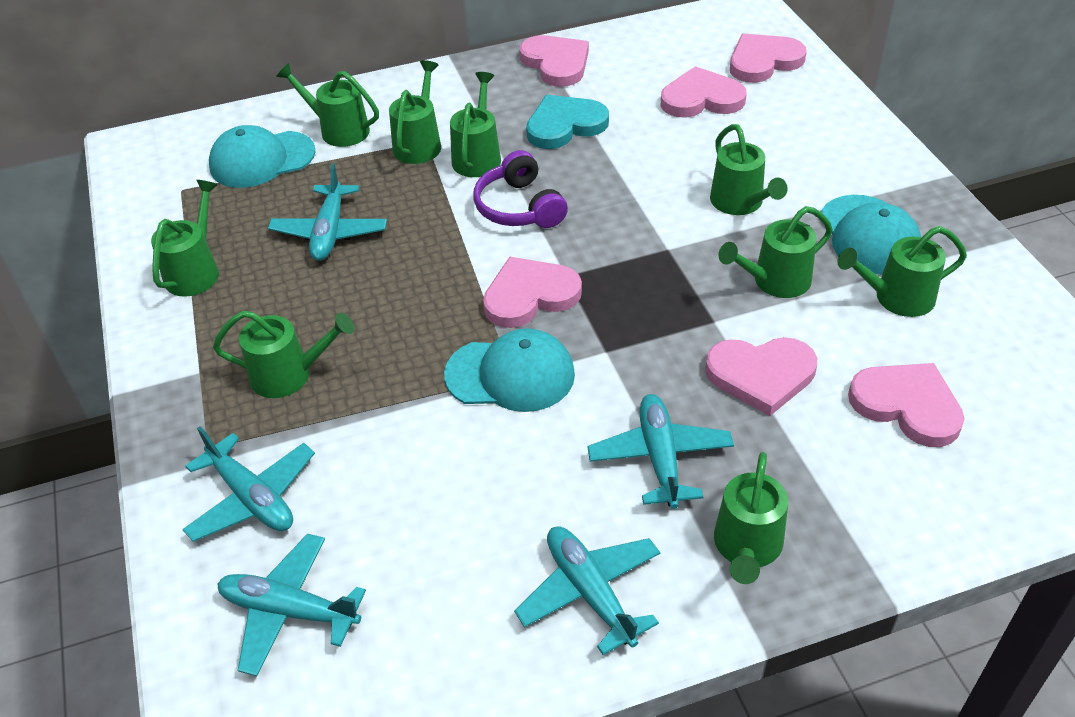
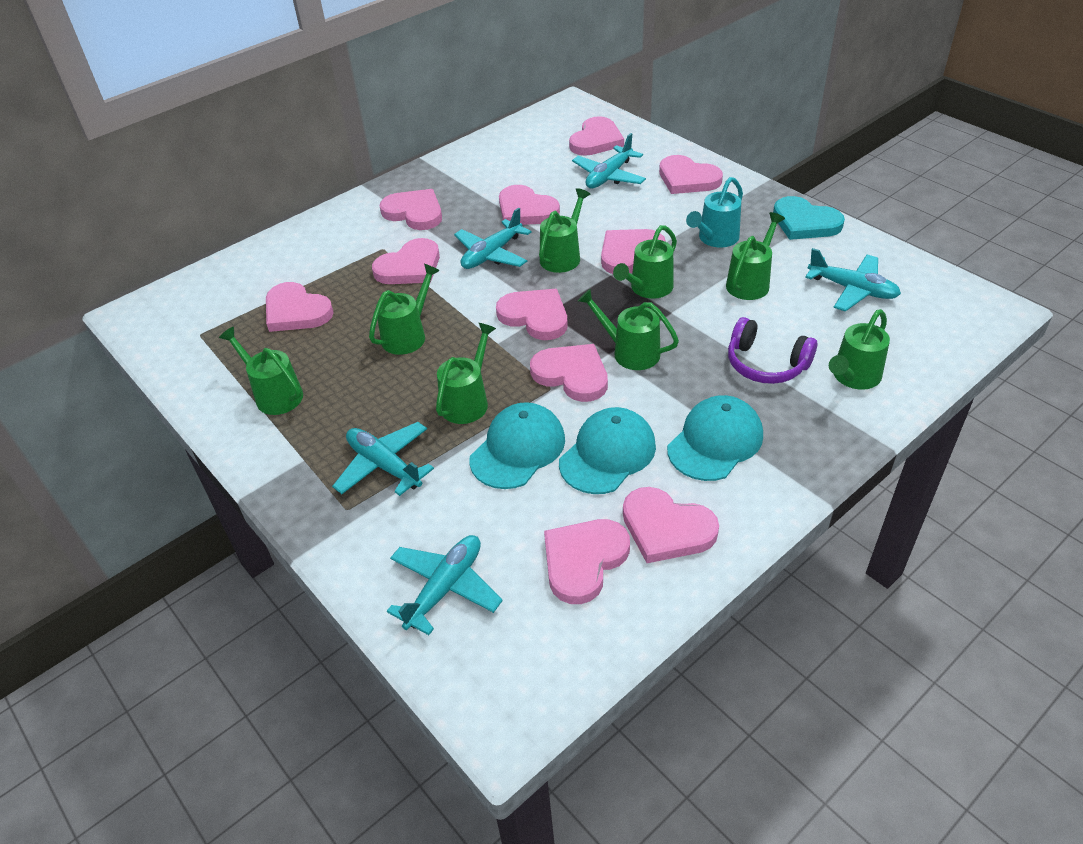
green watering can: 9 -> 8
pink heart: 6 -> 11
turquoise watering can: 0 -> 1

